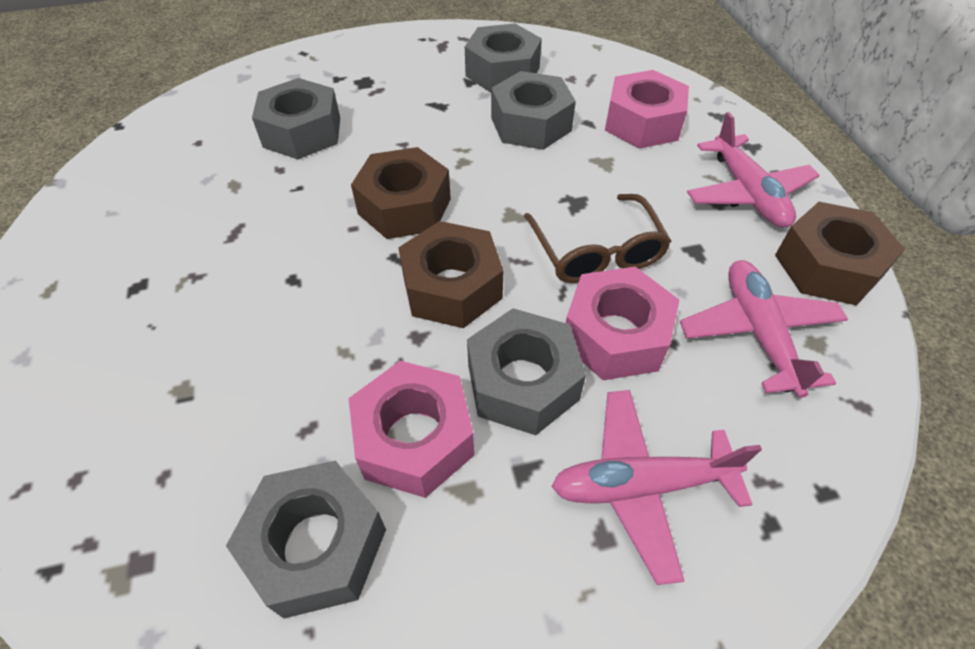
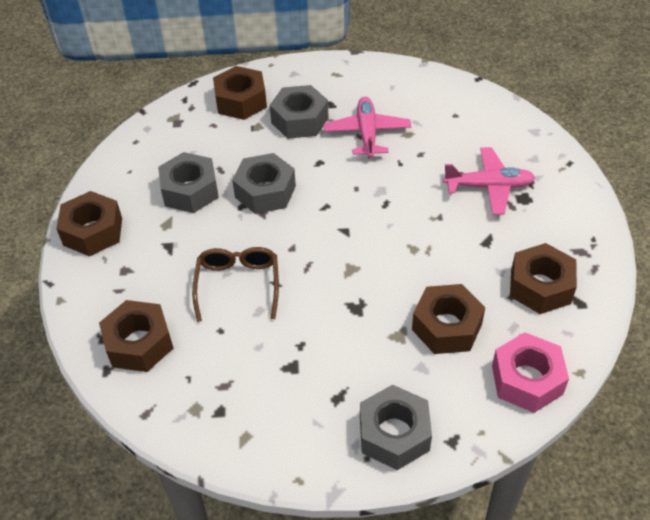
brown nut: 3 -> 5
grey nut: 5 -> 4
pink nut: 3 -> 1
pink plane: 3 -> 2

